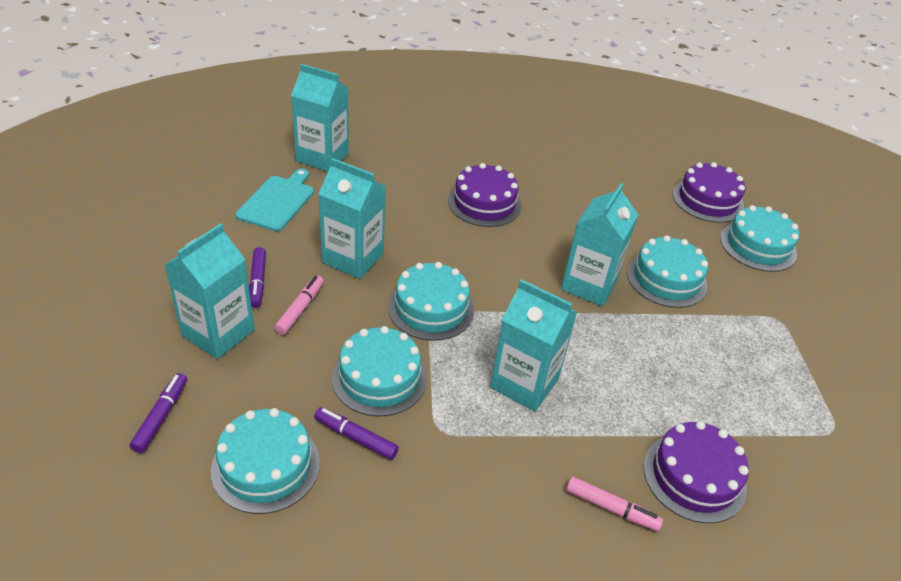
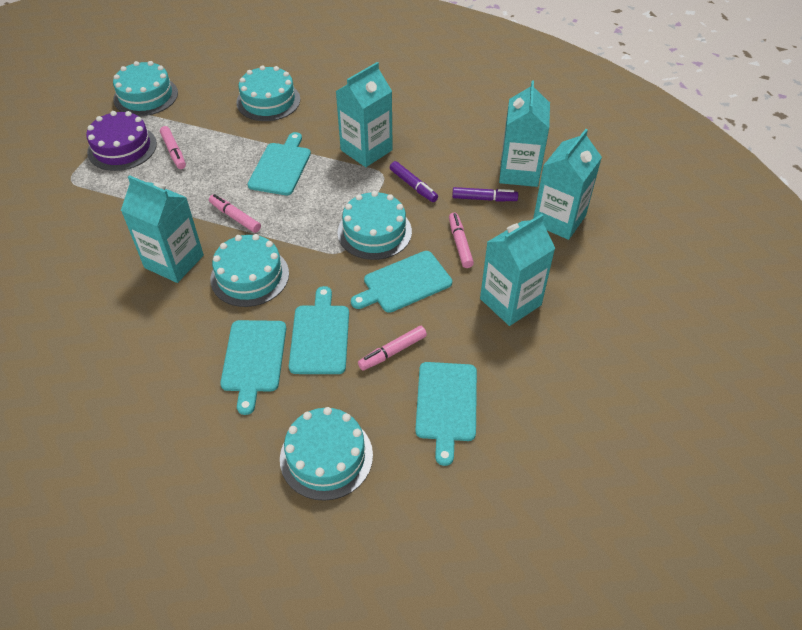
pink marker: 2 -> 4
purple cake: 3 -> 1
purple marker: 3 -> 2
turquoise cutting board: 1 -> 5

